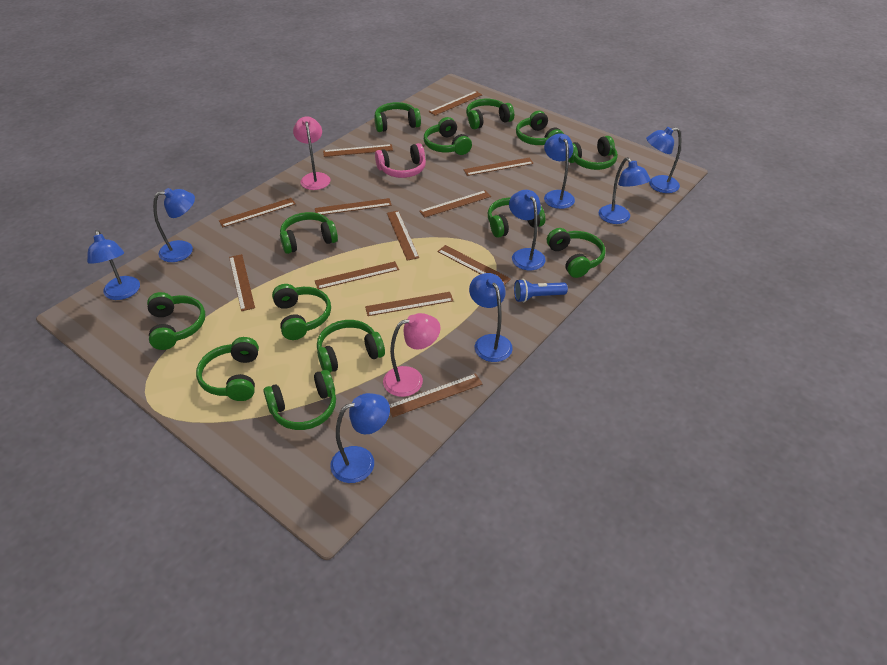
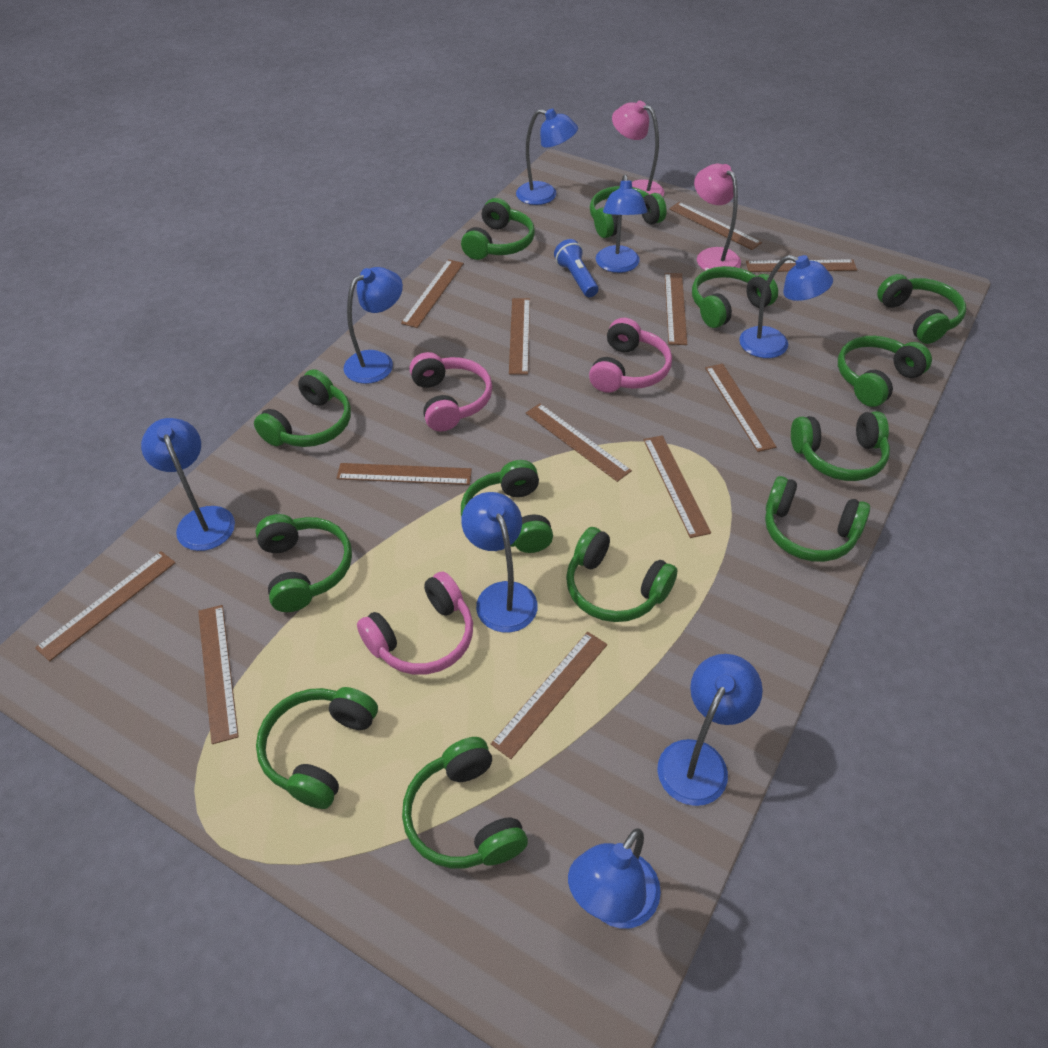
pink headphones: 1 -> 3

